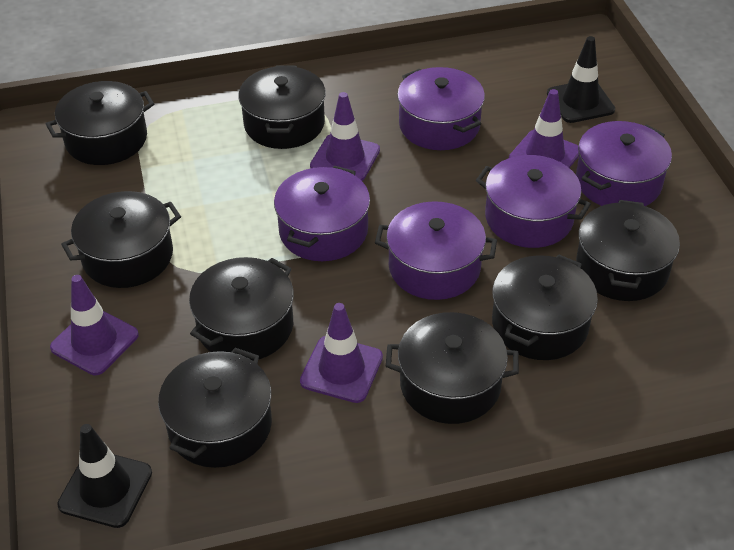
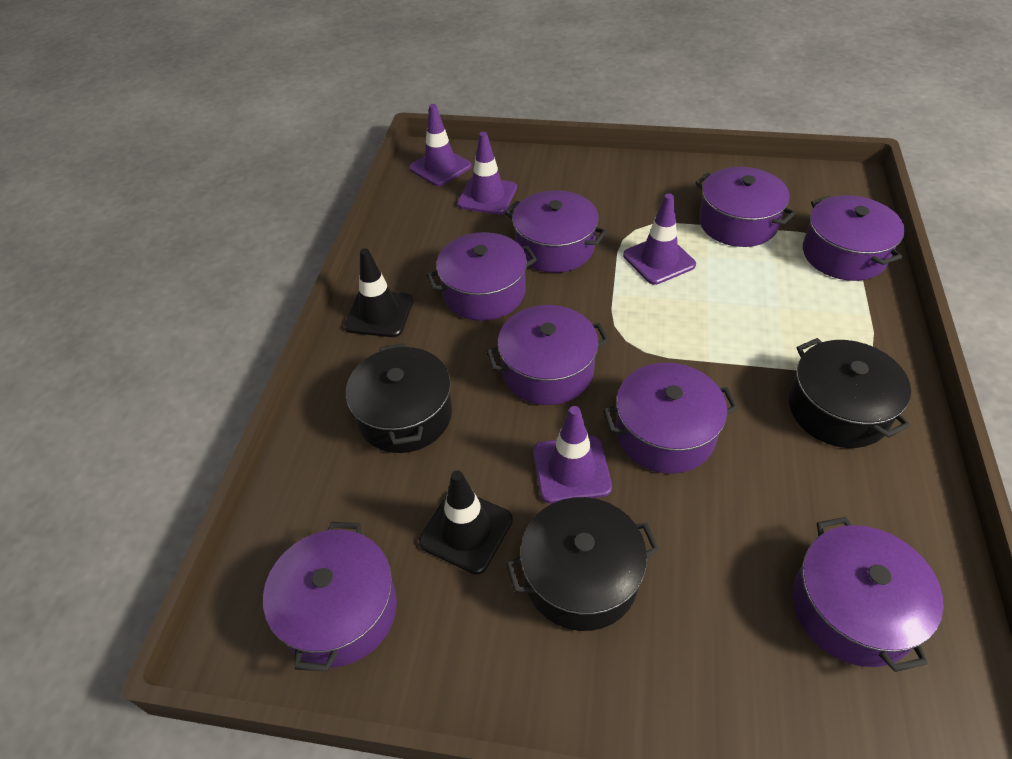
black pot: 8 -> 3
purple pot: 5 -> 8

